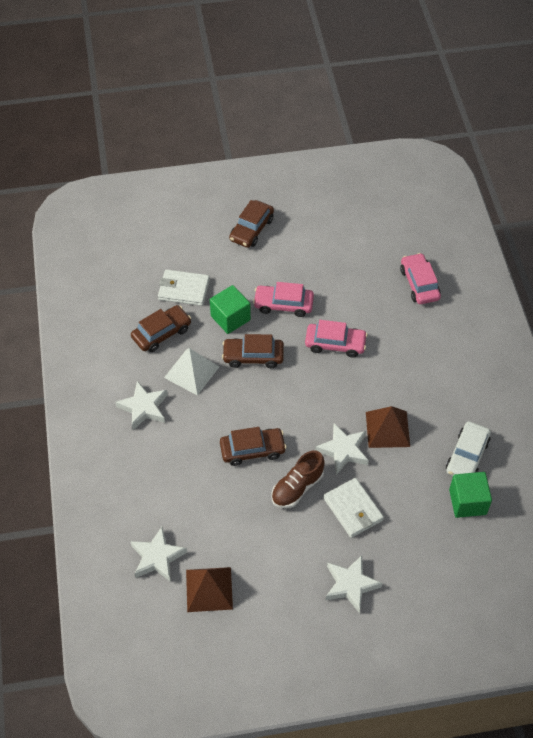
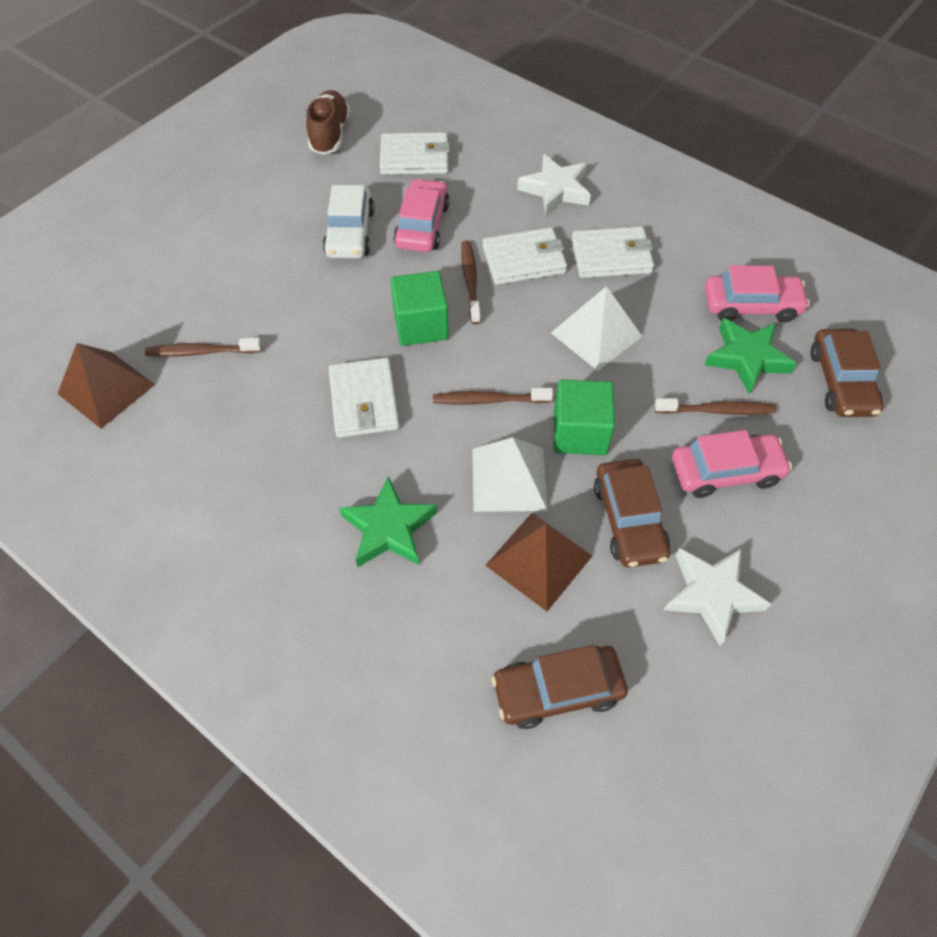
brown car: 4 -> 3
brown toothbrush: 0 -> 4
green star: 0 -> 2
white pyramid: 1 -> 2
white star: 4 -> 2
white wallet: 2 -> 4

